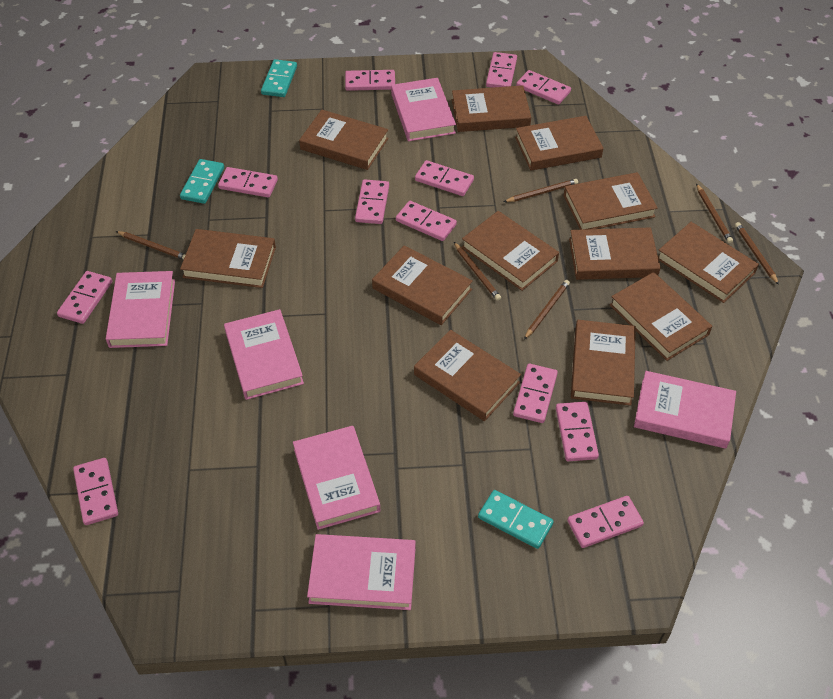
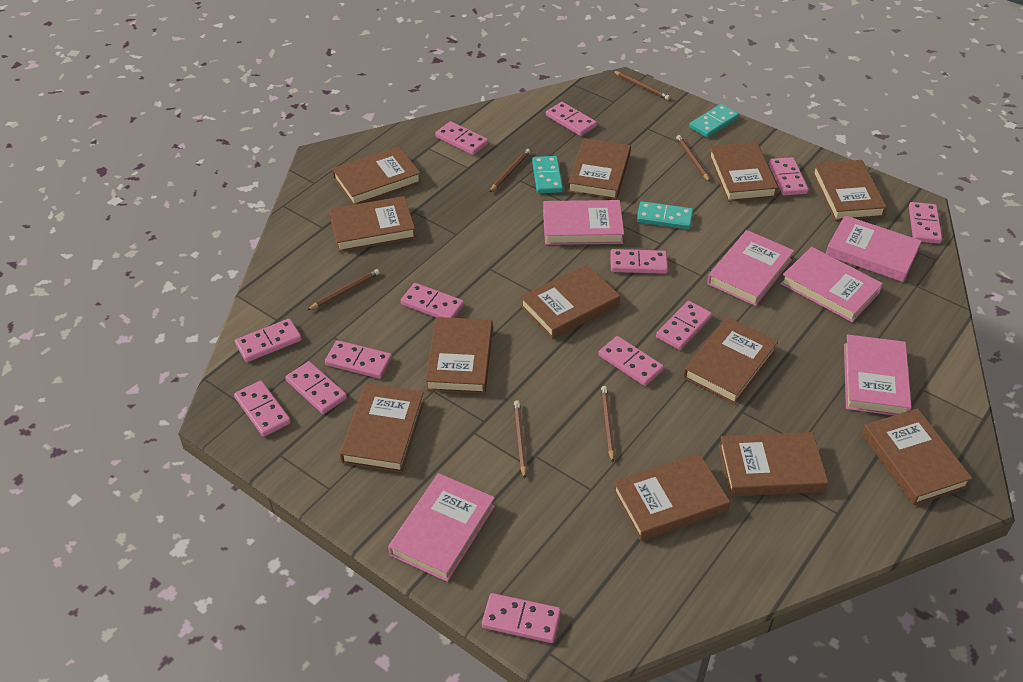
pink domino: 12 -> 13

